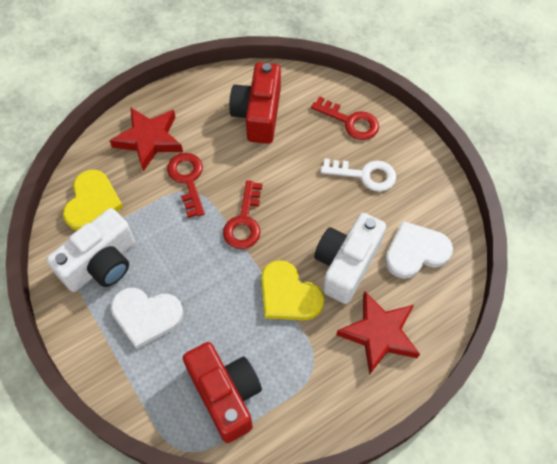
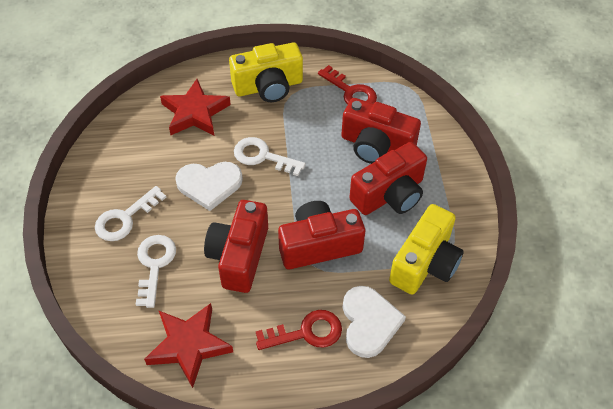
red camera: 2 -> 4
red key: 3 -> 2
white camera: 2 -> 0
white key: 1 -> 3
yellow camera: 0 -> 2
yellow heart: 2 -> 0

